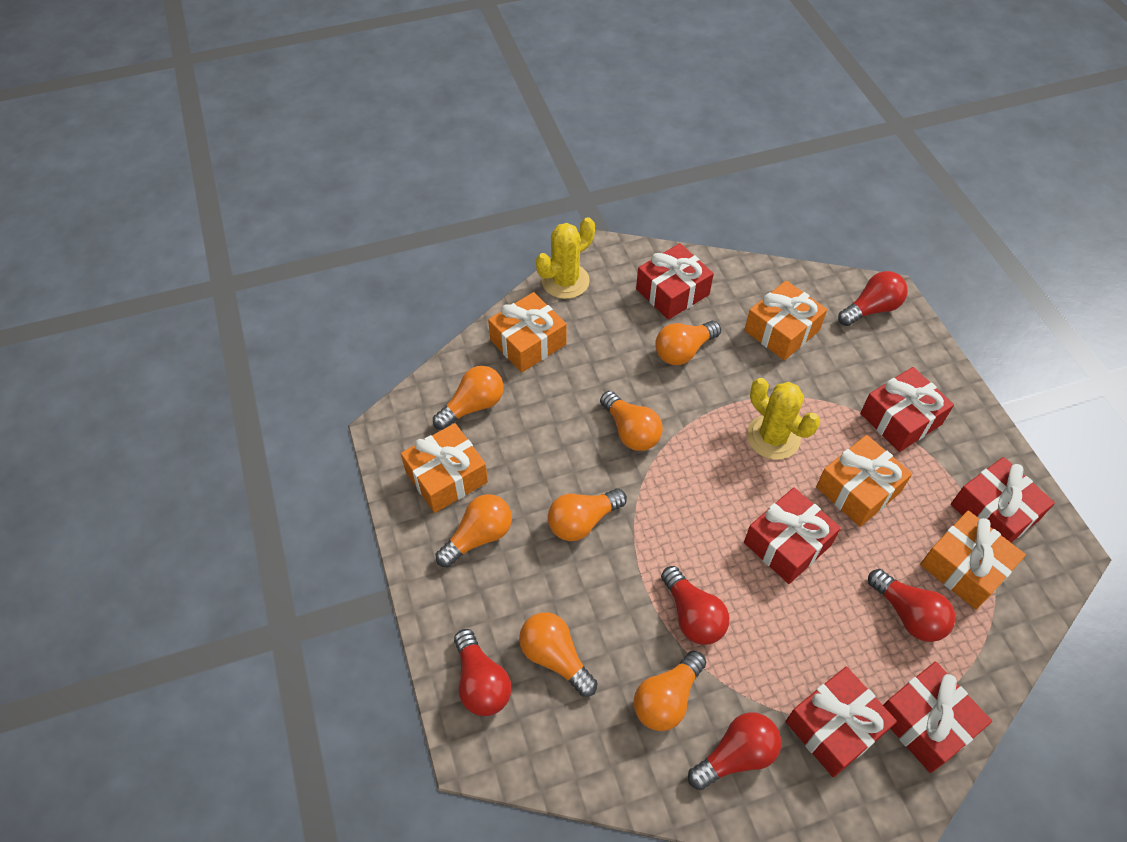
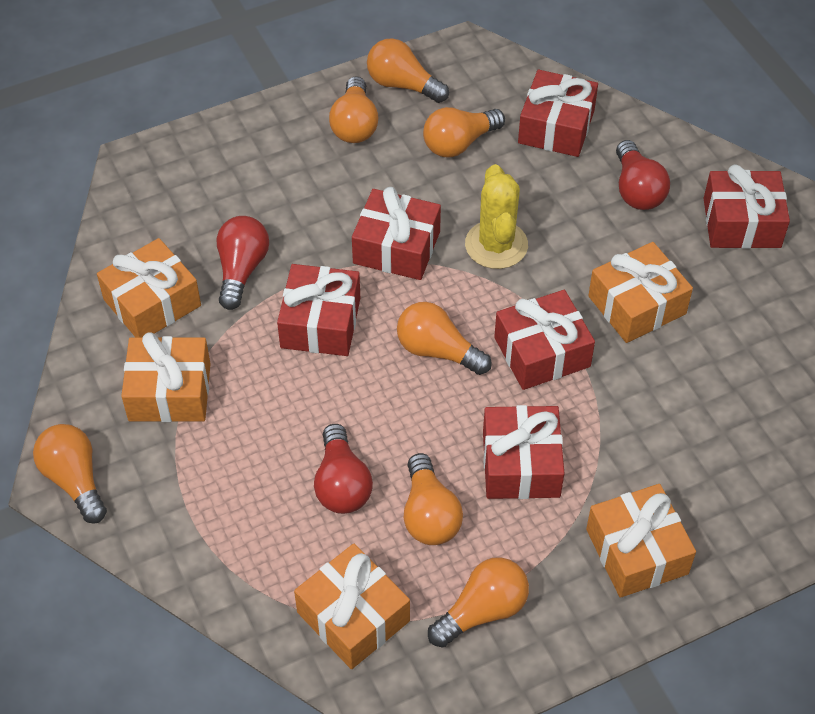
red light bulb: 5 -> 3
yellow cactus: 2 -> 1

